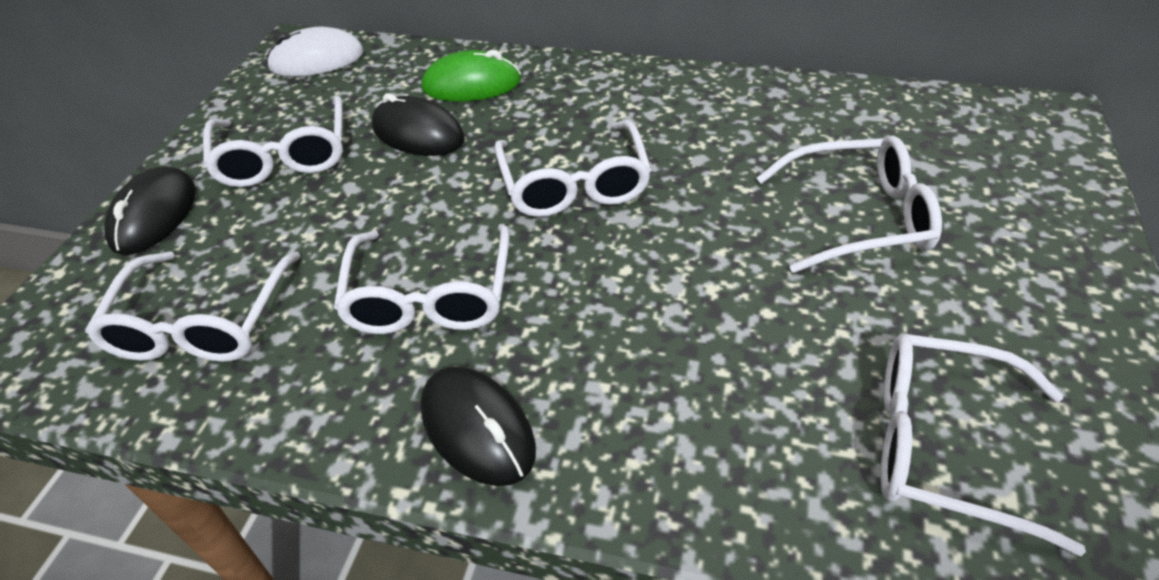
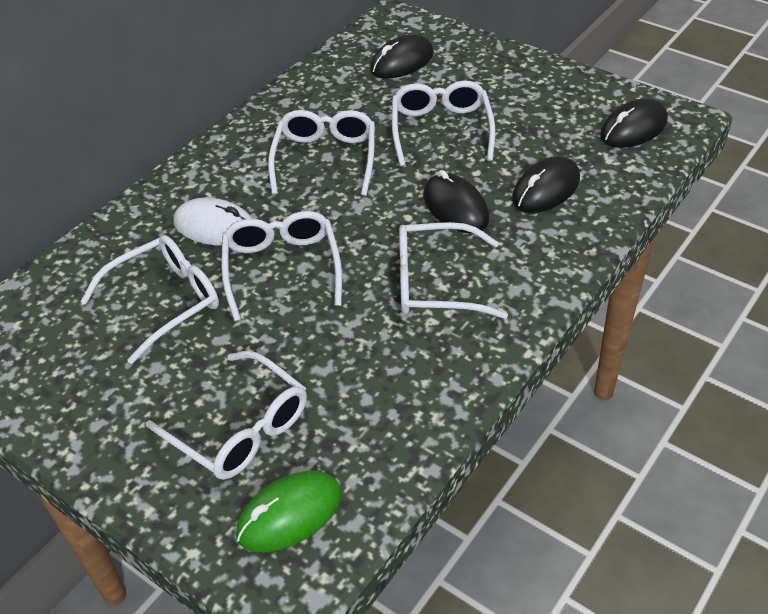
black mouse: 3 -> 4

